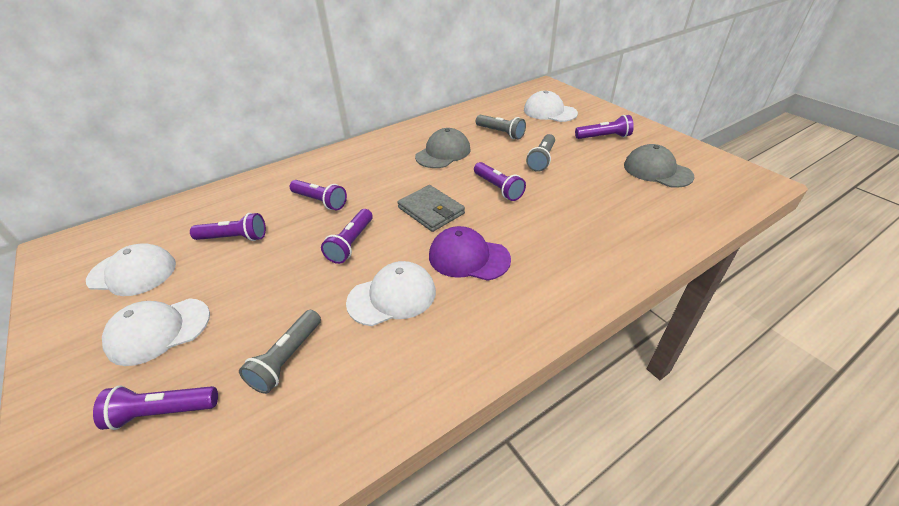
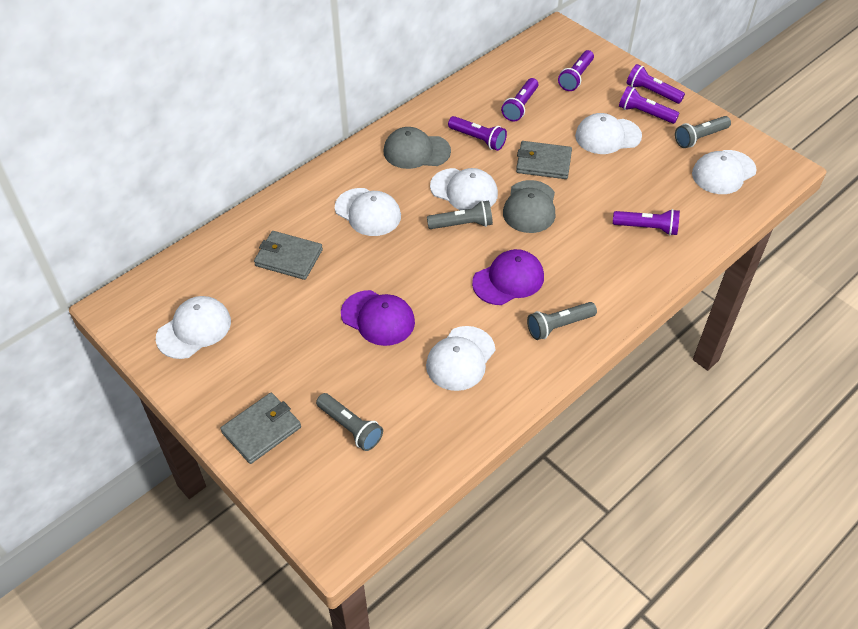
grey flashlight: 3 -> 4
grey wallet: 1 -> 3
purple cap: 1 -> 2
white cap: 4 -> 6

